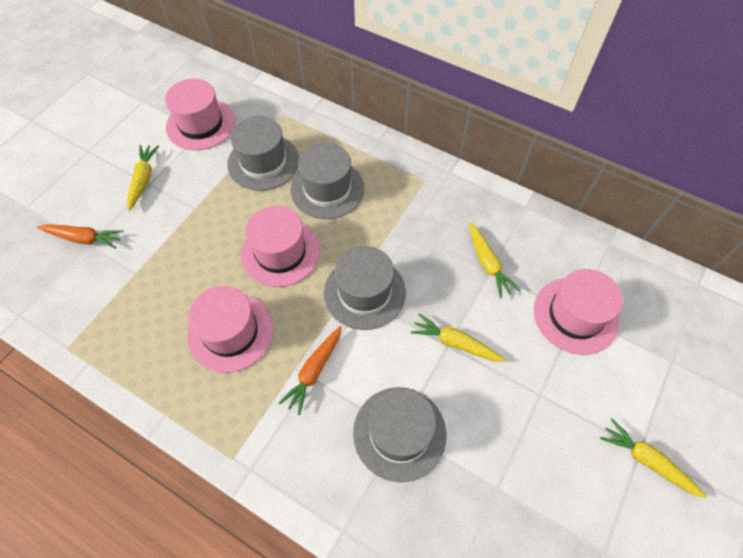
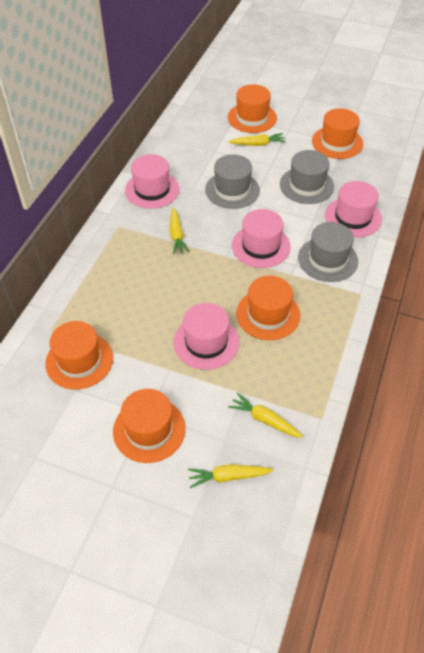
grey hat: 4 -> 3
orange carrot: 2 -> 0
orange hat: 0 -> 5

